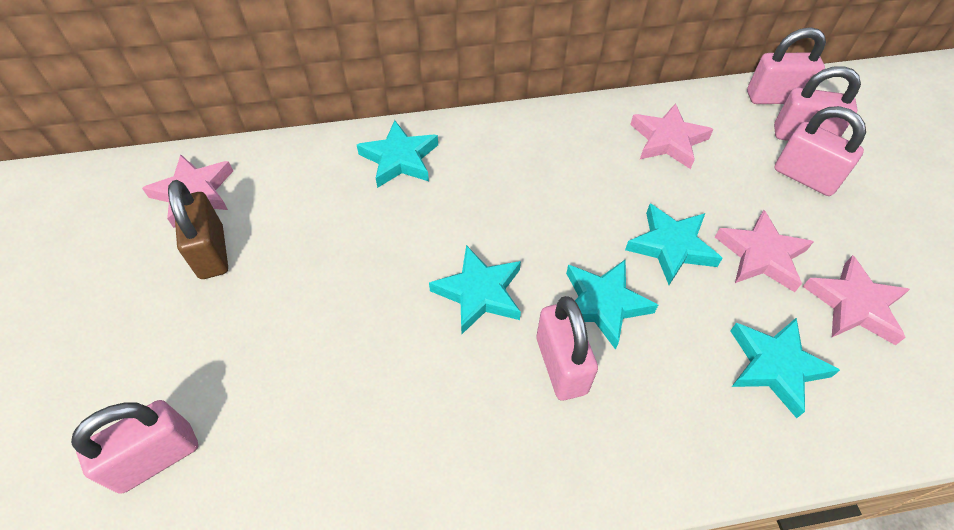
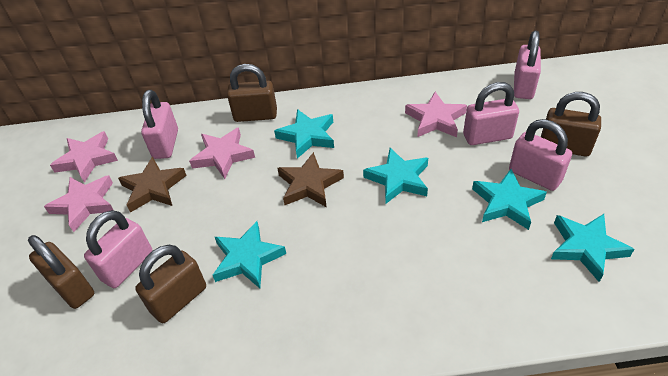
brown padlock: 1 -> 4
brown star: 0 -> 2

